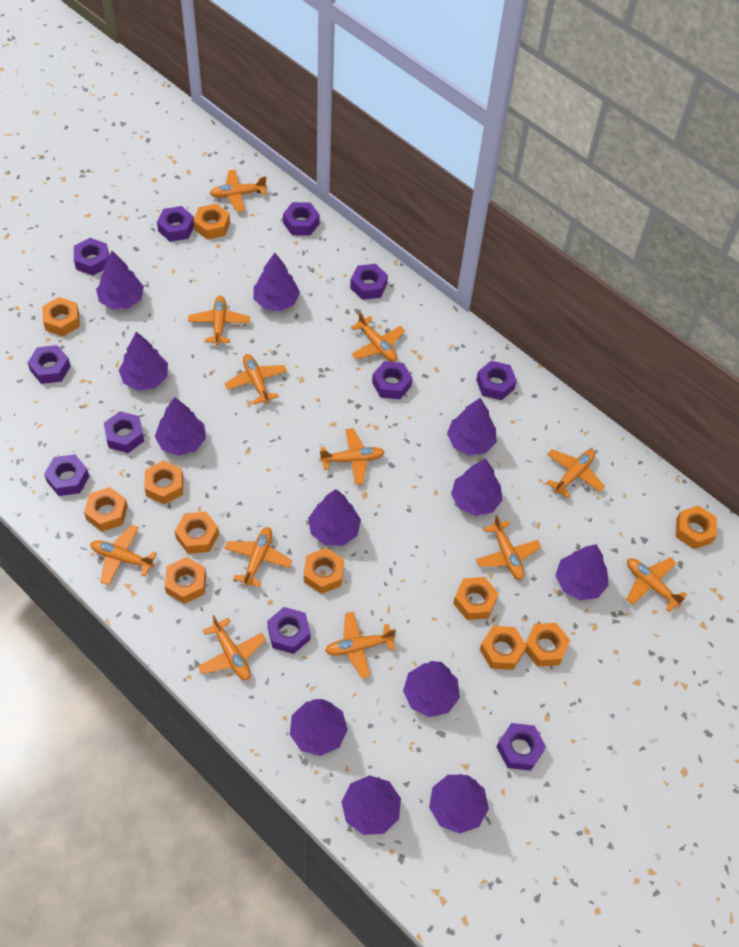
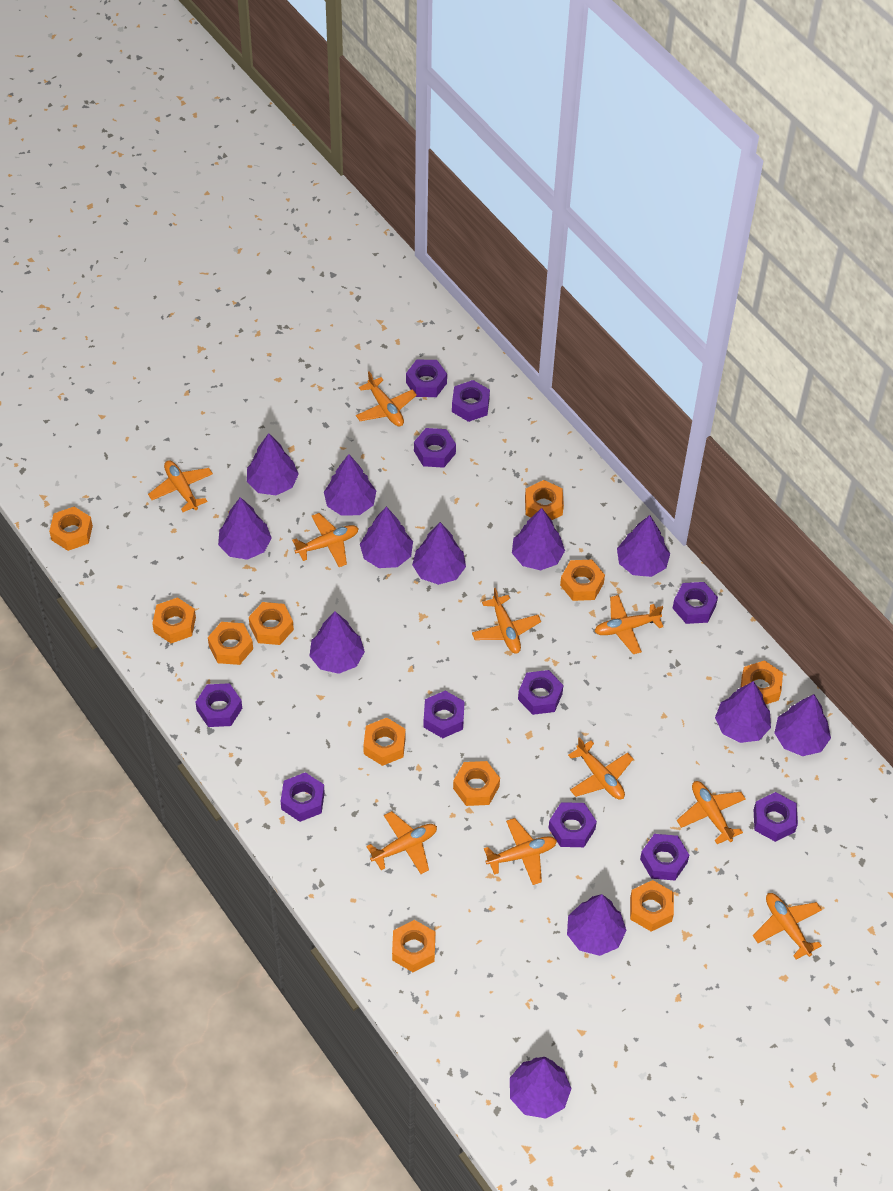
orange plane: 12 -> 10

